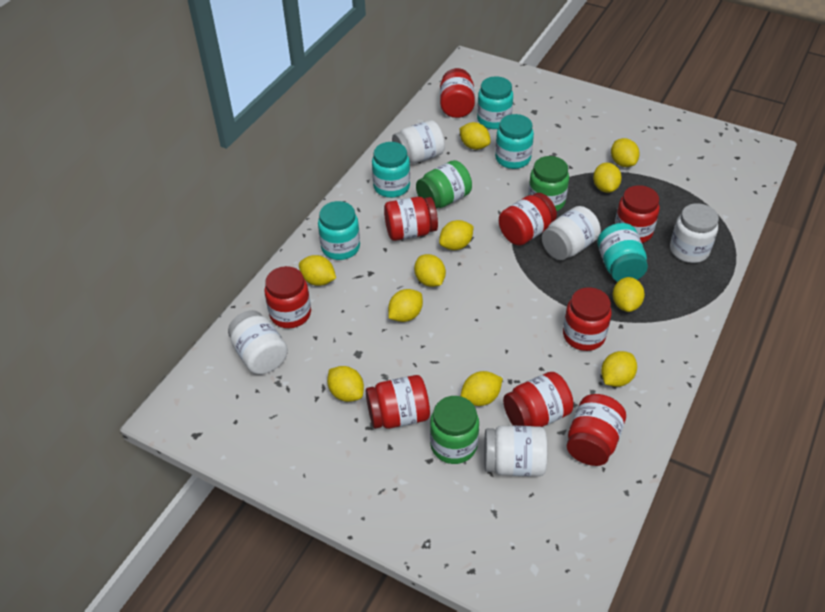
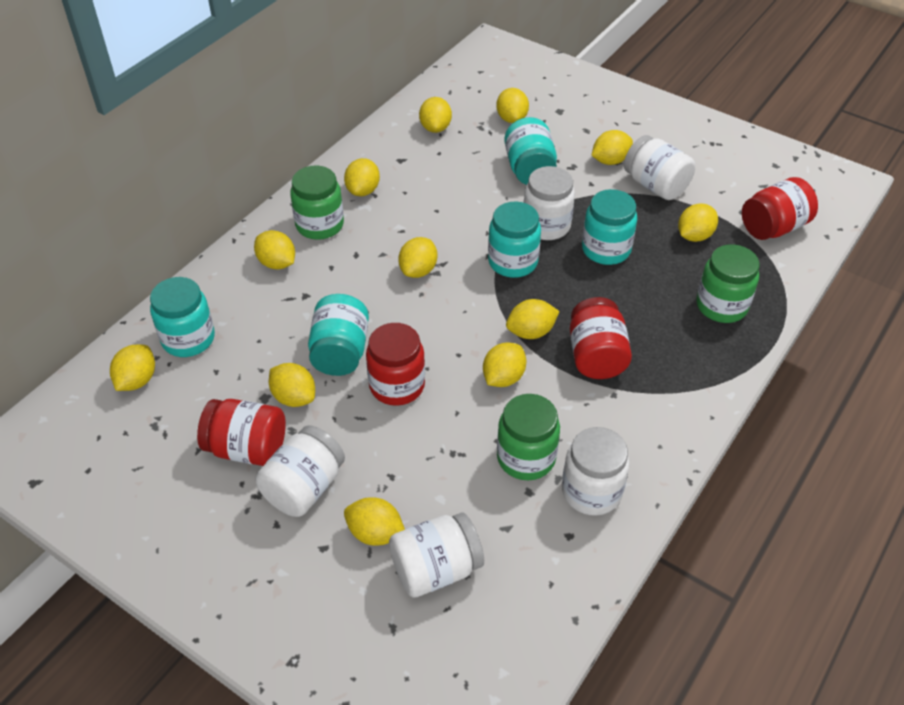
red jar: 9 -> 4
yellow lemon: 11 -> 12

